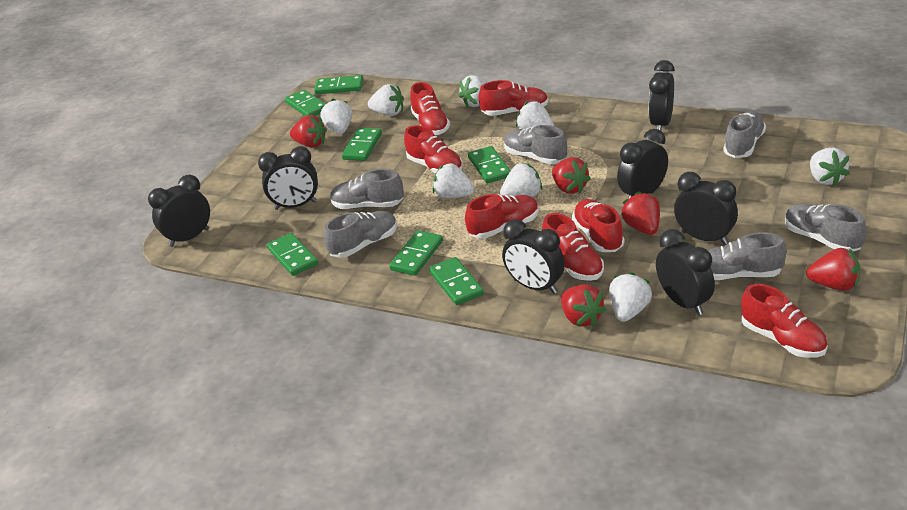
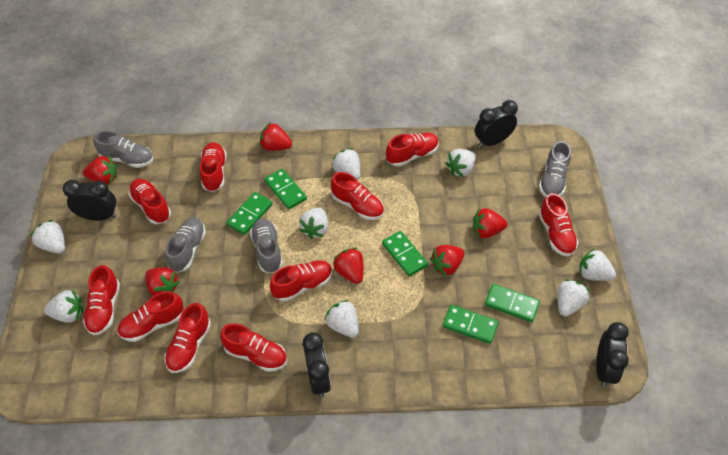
black clock: 7 -> 4
green domino: 7 -> 5
grey shoe: 6 -> 4
red shoe: 7 -> 10
red strawberry: 5 -> 6

